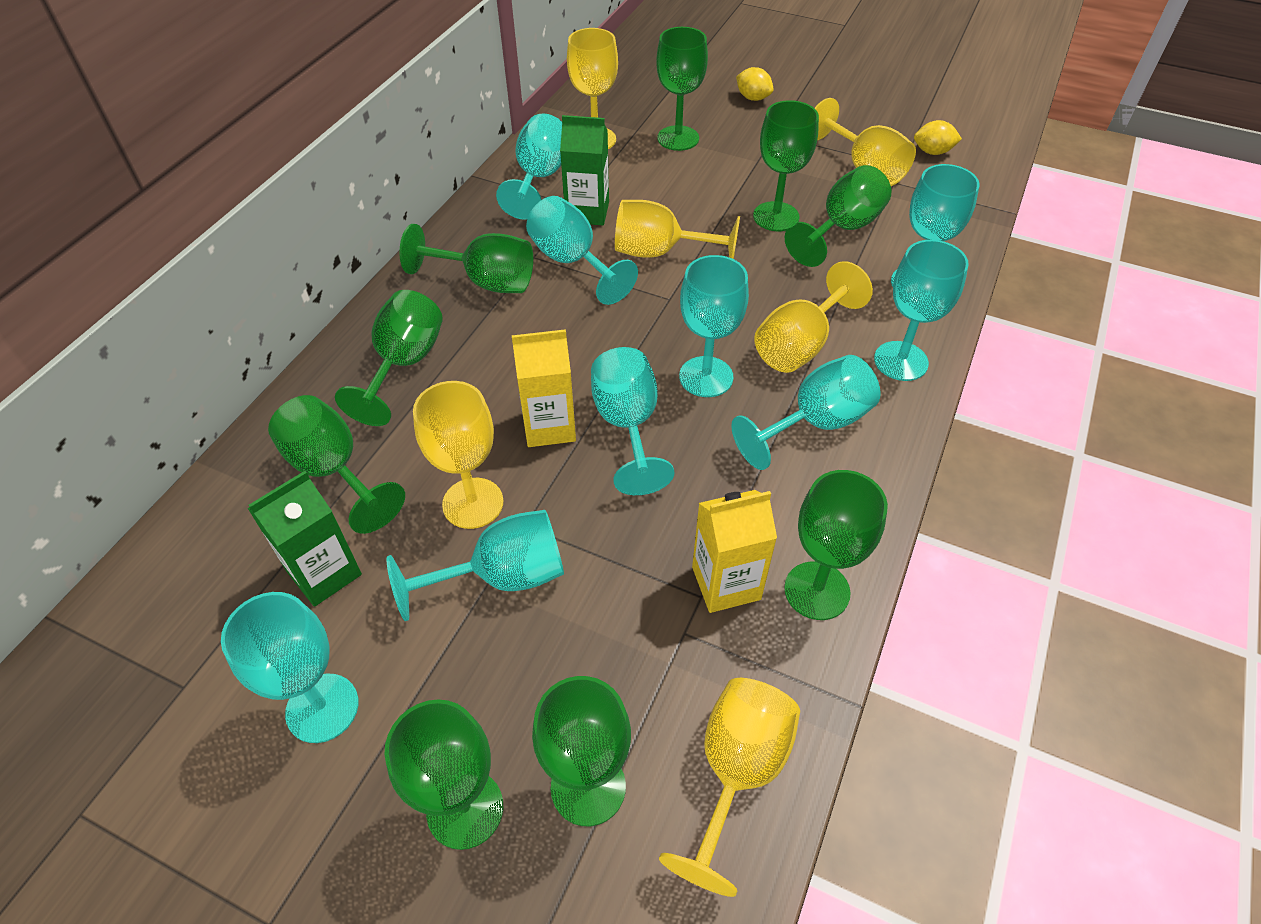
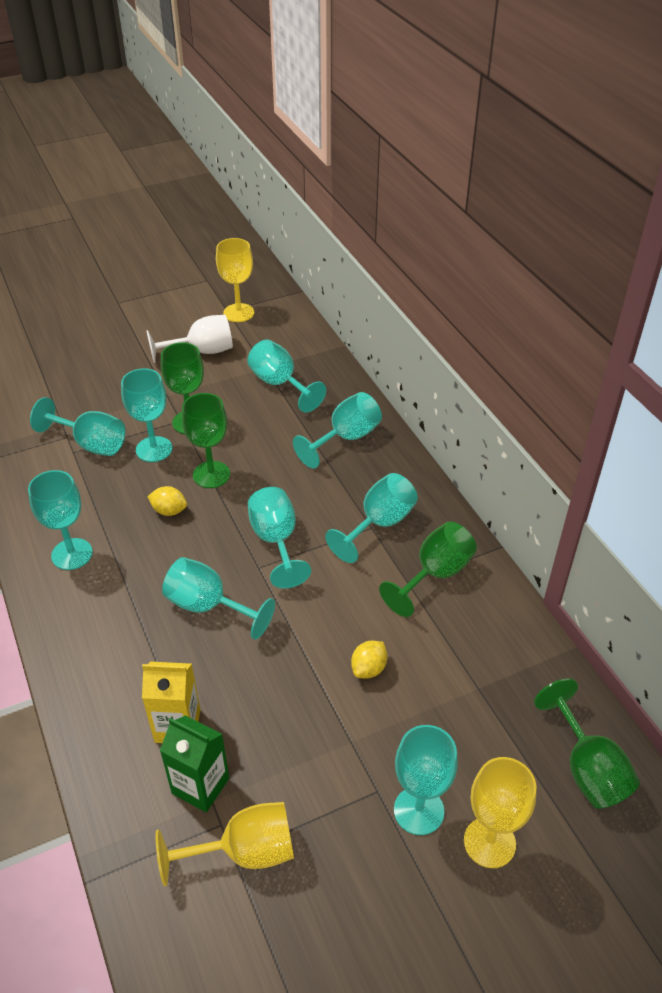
green carton: 2 -> 1
green goblet: 9 -> 4
white goblet: 0 -> 1
yellow carton: 2 -> 1
yellow goblet: 6 -> 3

